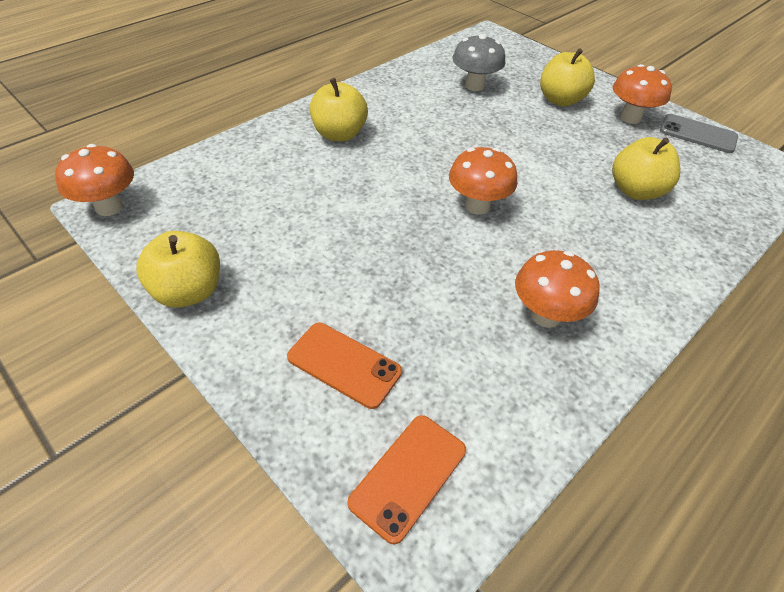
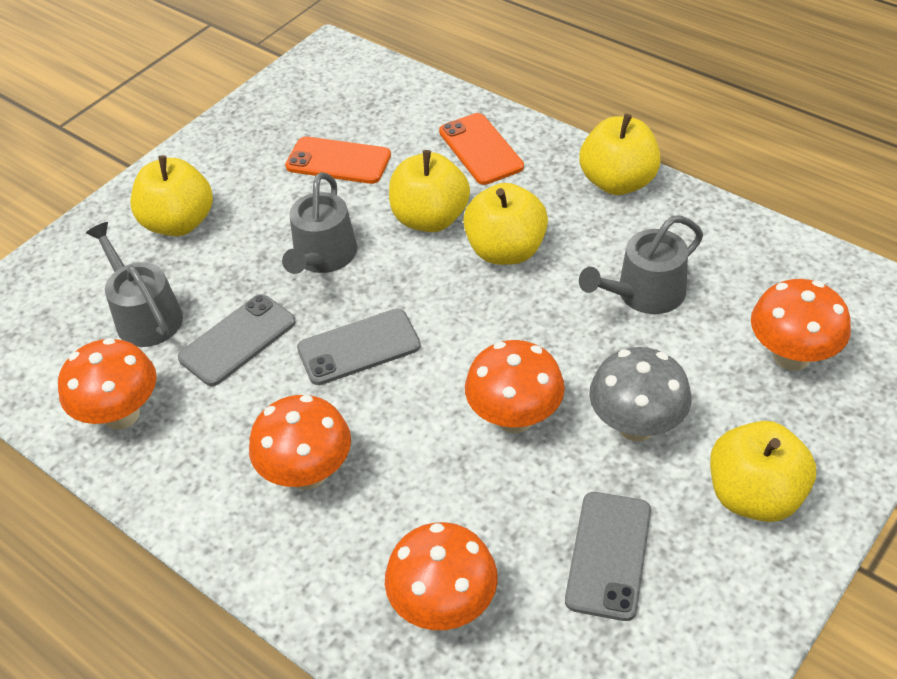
grey phone: 1 -> 3
grey watering can: 0 -> 3
orange mushroom: 4 -> 5
yellow apple: 4 -> 5

